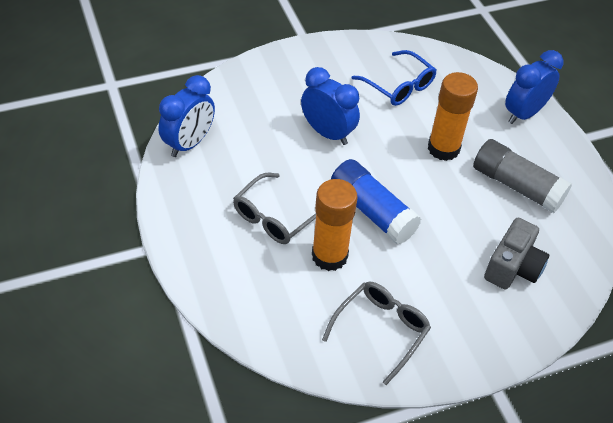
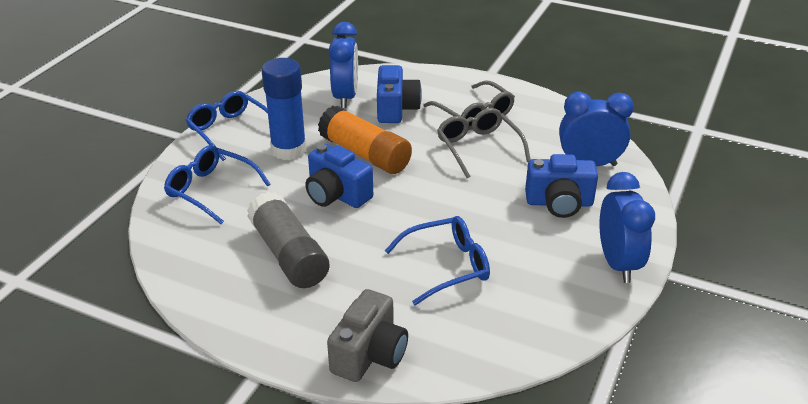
blue camera: 0 -> 3
blue glasses: 1 -> 3
orange glue stick: 2 -> 1

